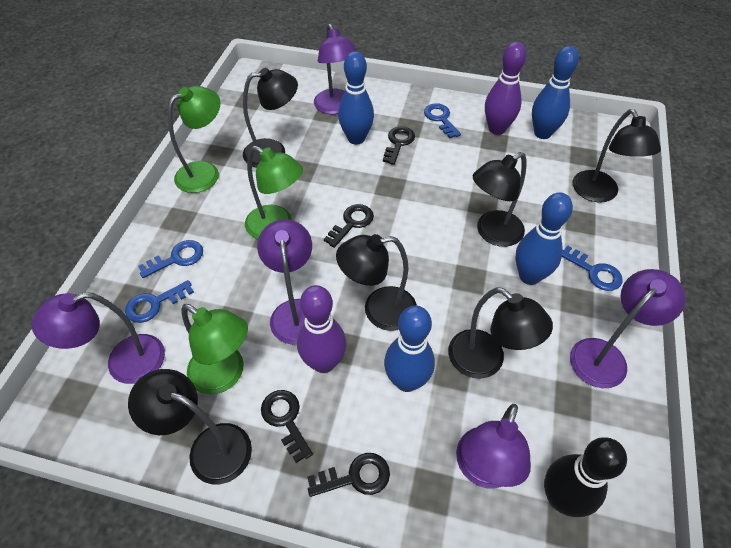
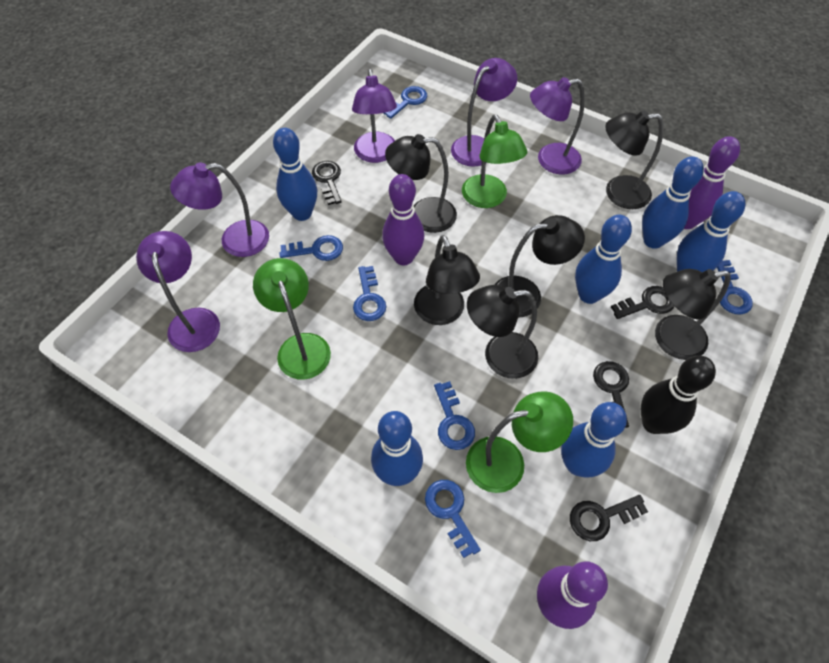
blue bowling pin: 4 -> 6
blue key: 4 -> 6
purple bowling pin: 2 -> 3

